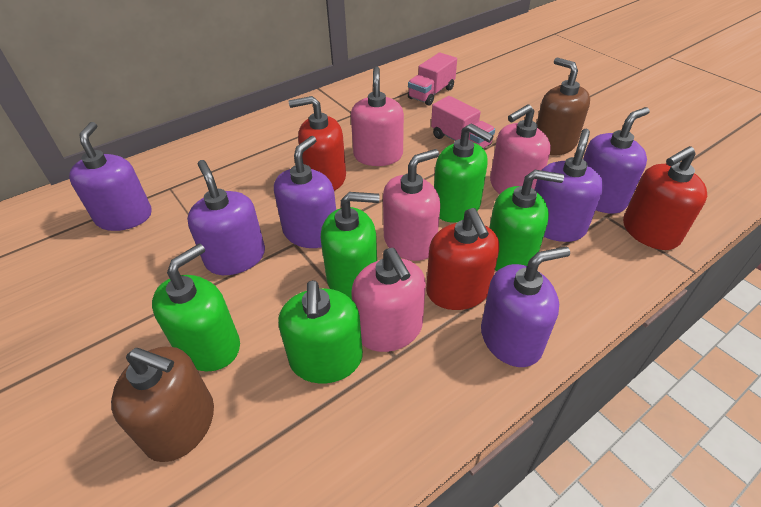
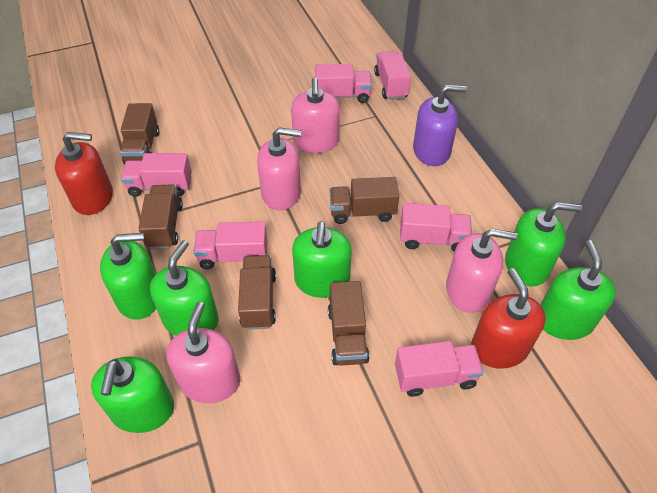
brown soap dispenser: 2 -> 0
brown truck: 0 -> 5
green soap dispenser: 5 -> 6
pink truck: 2 -> 6
purple soap dispenser: 6 -> 1
red soap dispenser: 3 -> 2

